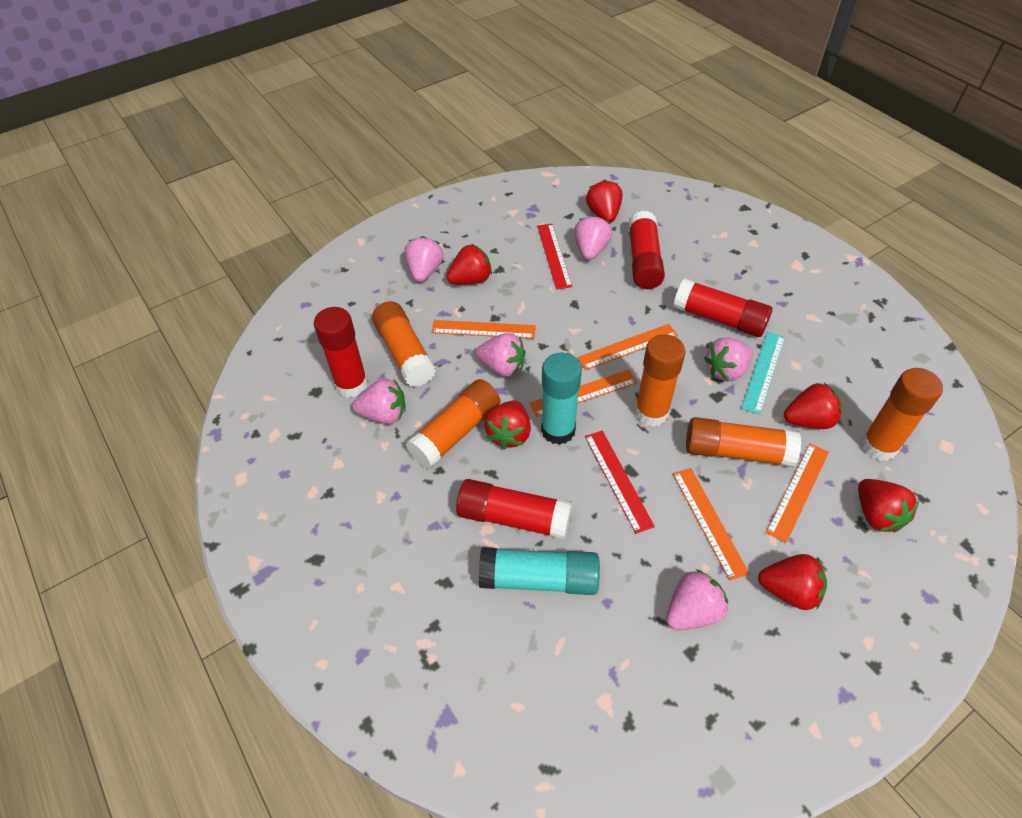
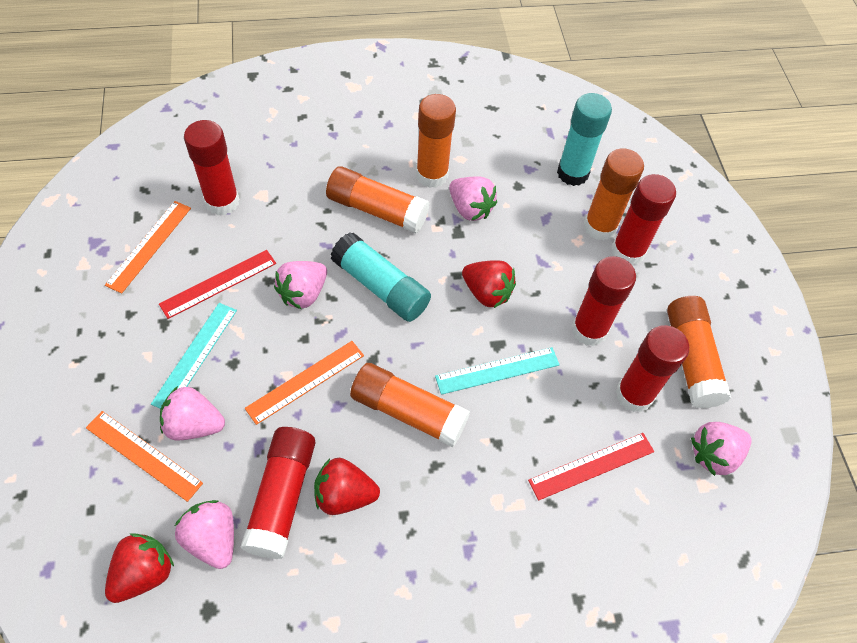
orange ruler: 5 -> 3
pink strawberry: 6 -> 5
red glue stick: 4 -> 5
red strawberry: 6 -> 3
turquoise ruler: 1 -> 2

